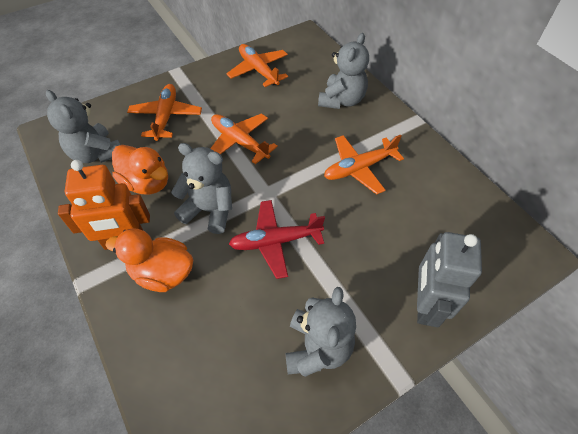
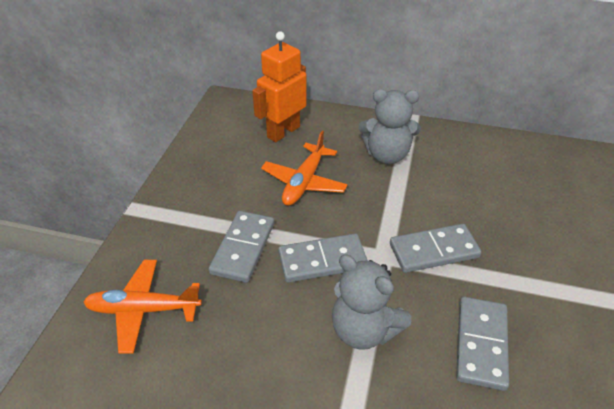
grey domino: 0 -> 4
grey robot: 1 -> 0
grey teddy bear: 4 -> 2
orange duck: 2 -> 0
orange plane: 4 -> 2
red plane: 1 -> 0

